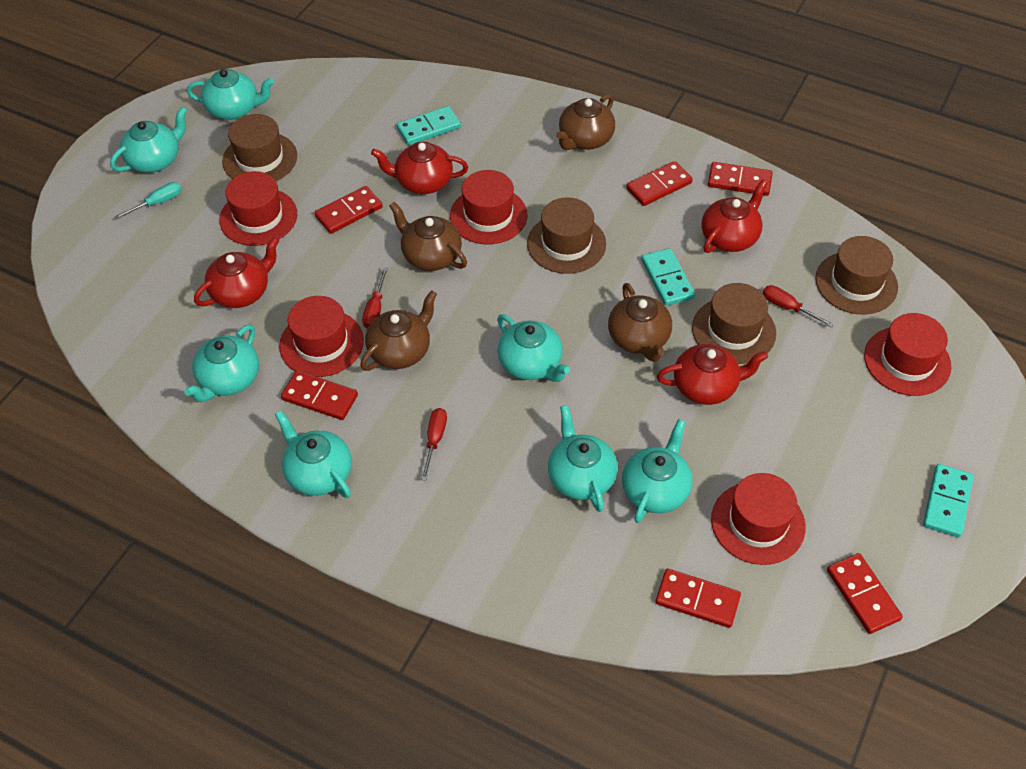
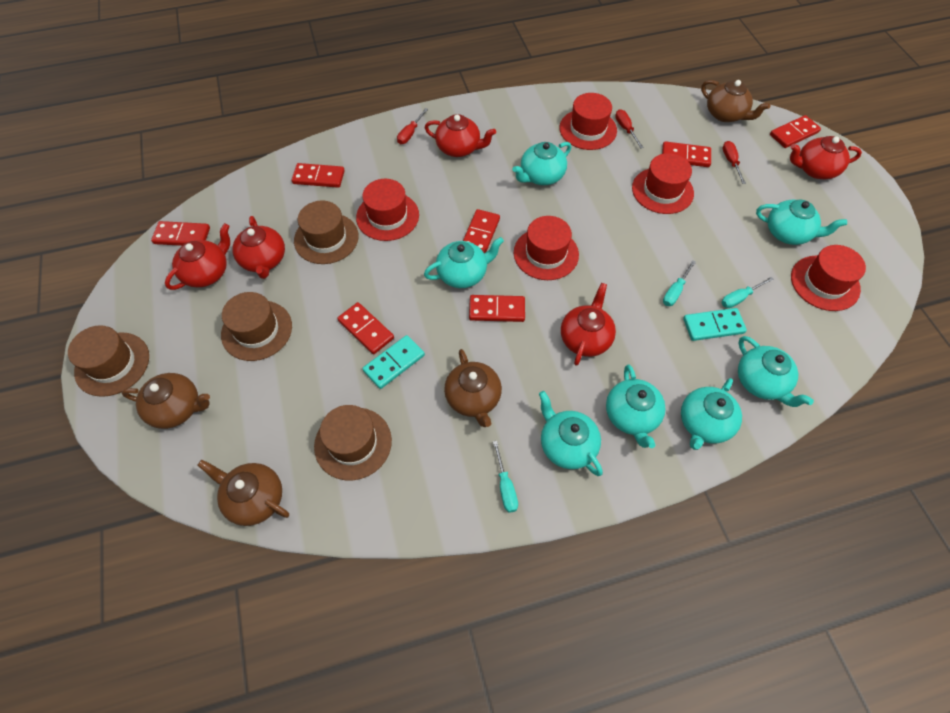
red domino: 6 -> 7
red teapot: 4 -> 5
turquoise domino: 3 -> 2
turquoise screwdriver: 1 -> 3

